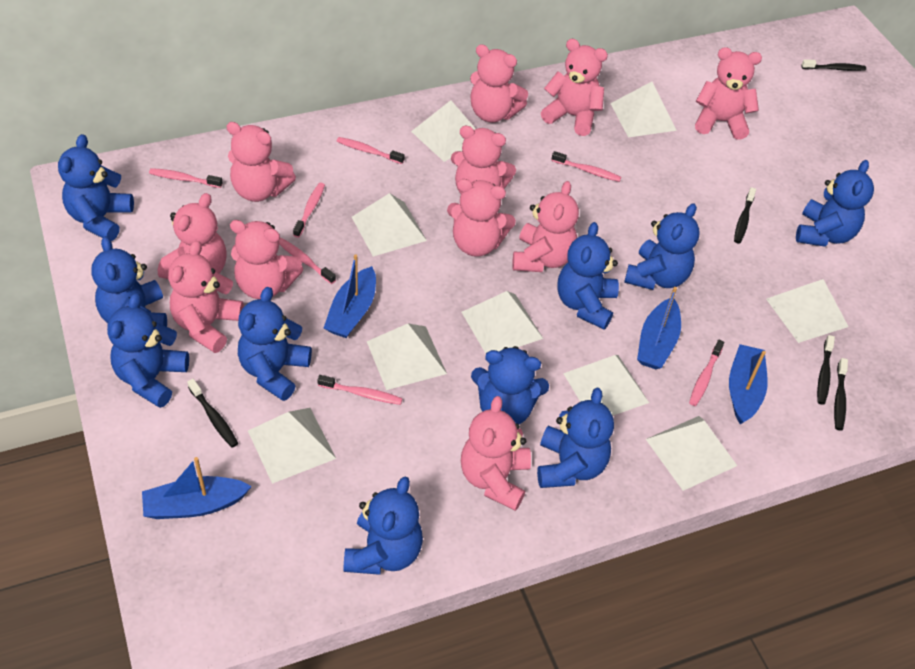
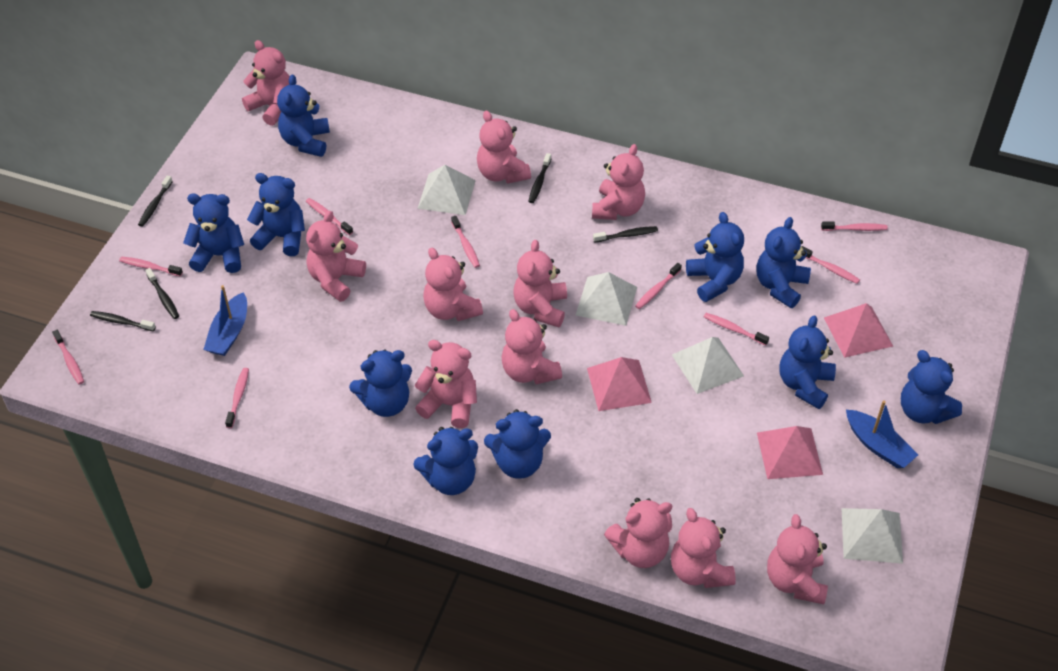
blue boat: 4 -> 2
pink pyramid: 0 -> 3
pink toothbrush: 7 -> 9
white pyramid: 9 -> 4

